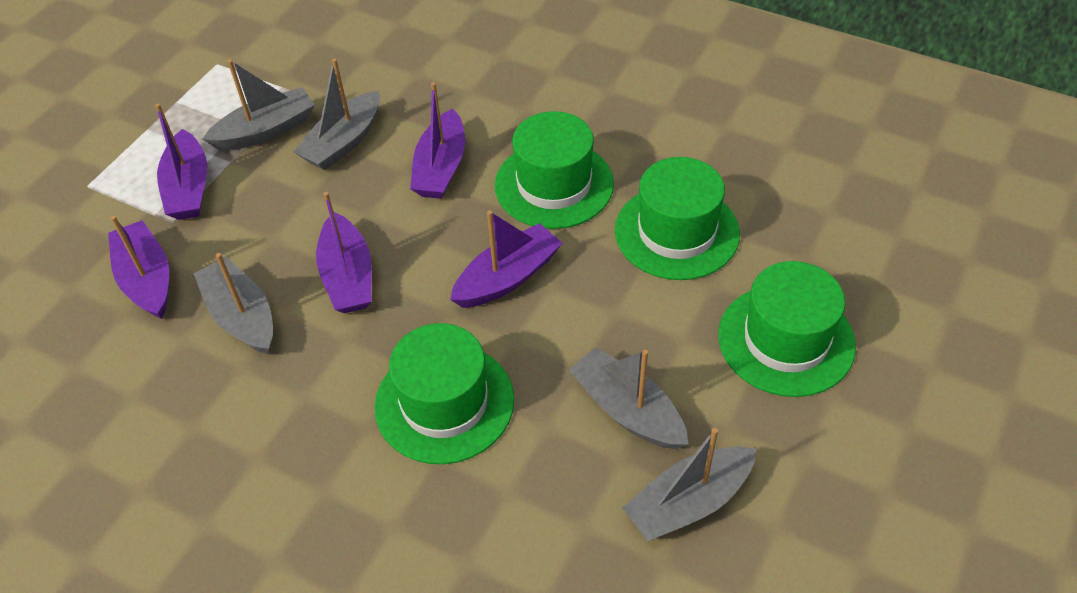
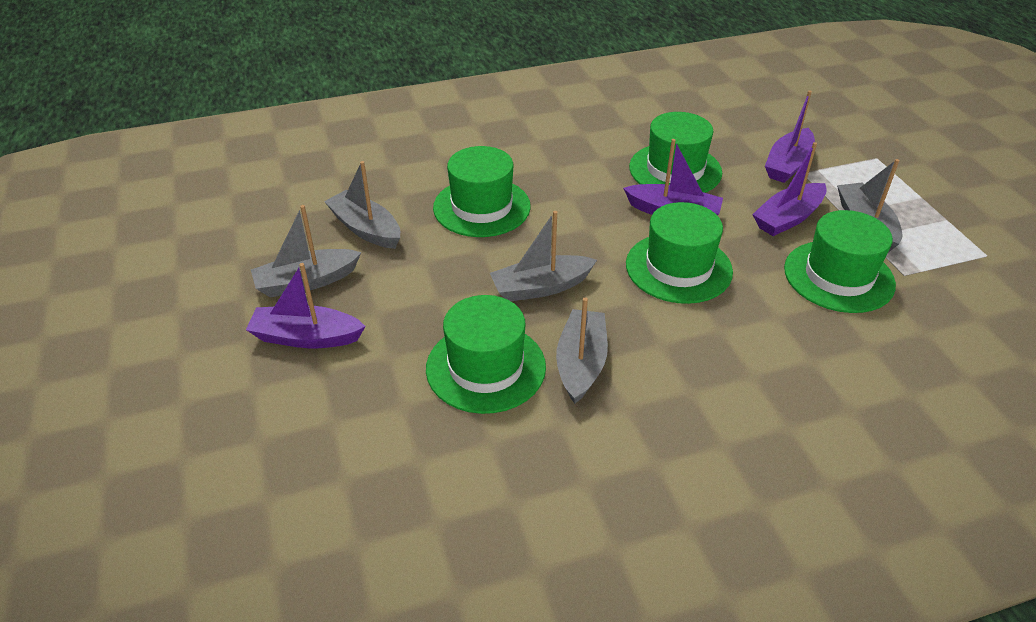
green hat: 4 -> 5
purple boat: 5 -> 4

